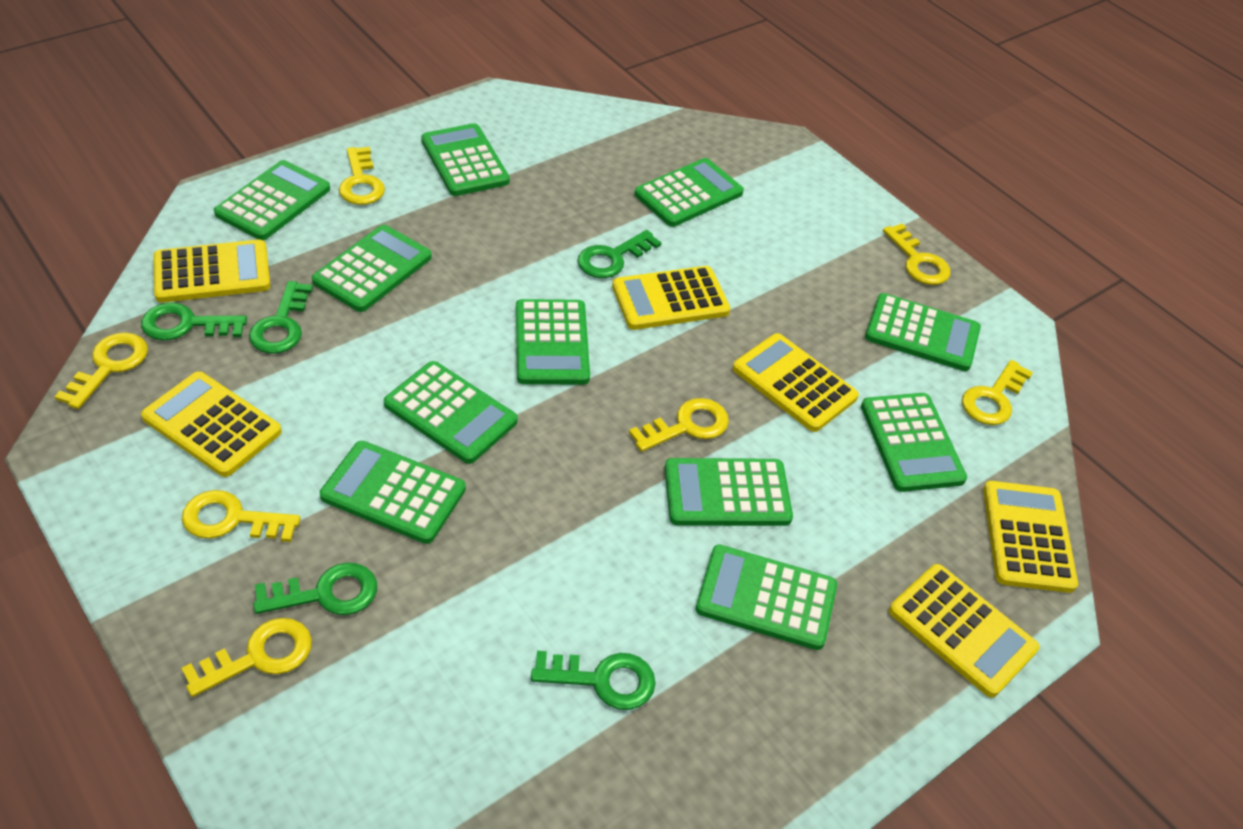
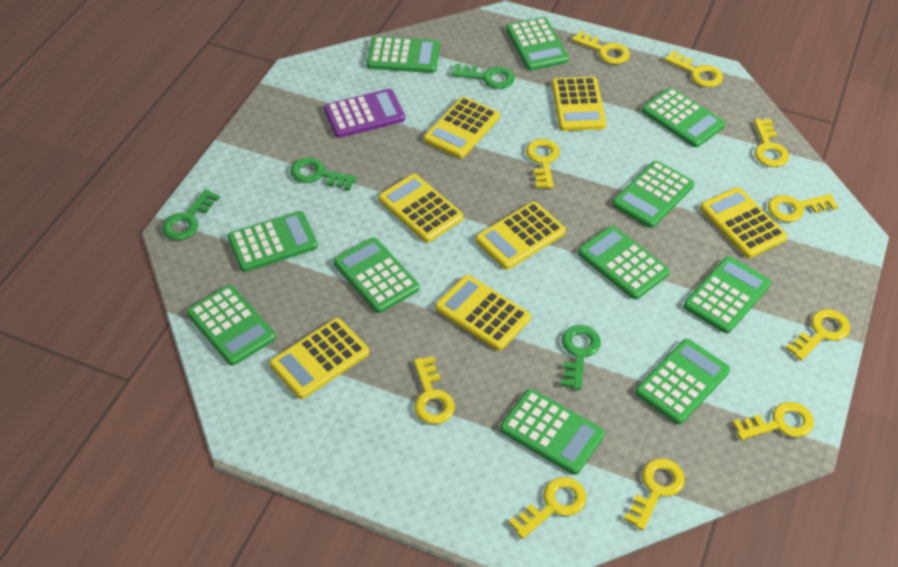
green key: 5 -> 4
purple calculator: 0 -> 1
yellow calculator: 6 -> 7
yellow key: 7 -> 10

